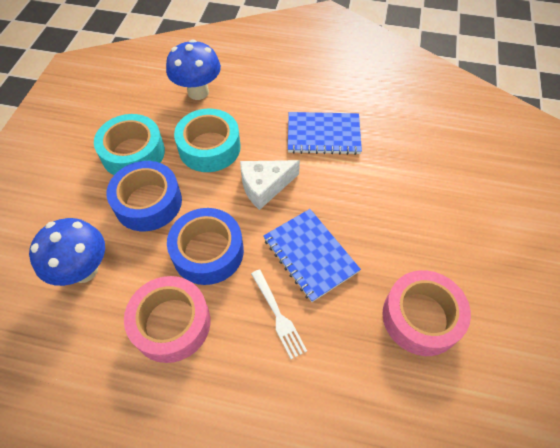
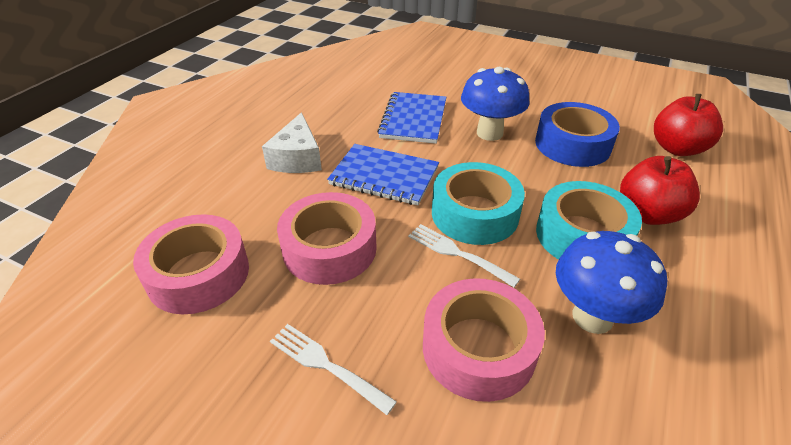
blue tape: 2 -> 1
pink tape: 2 -> 3
red apple: 0 -> 2
white fork: 1 -> 2

